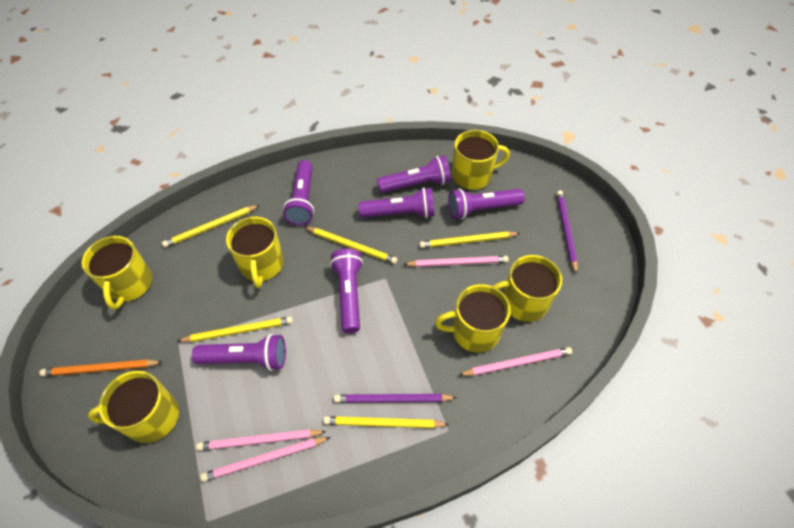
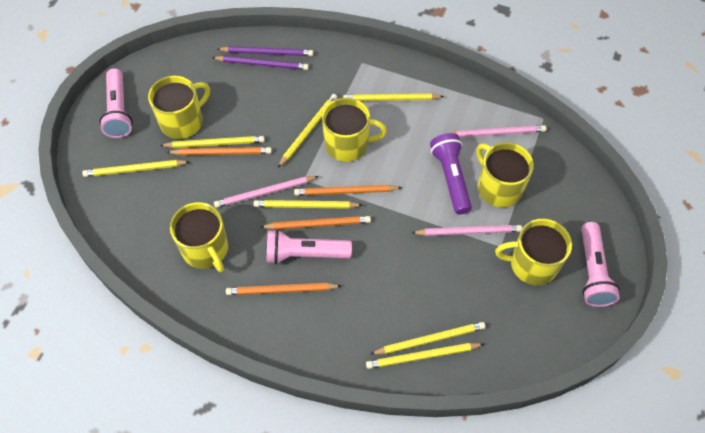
orange pencil: 1 -> 4
pink flashlight: 0 -> 3
pink pencil: 4 -> 3
purple flashlight: 6 -> 1
yellow mug: 6 -> 5
yellow pencil: 5 -> 7

